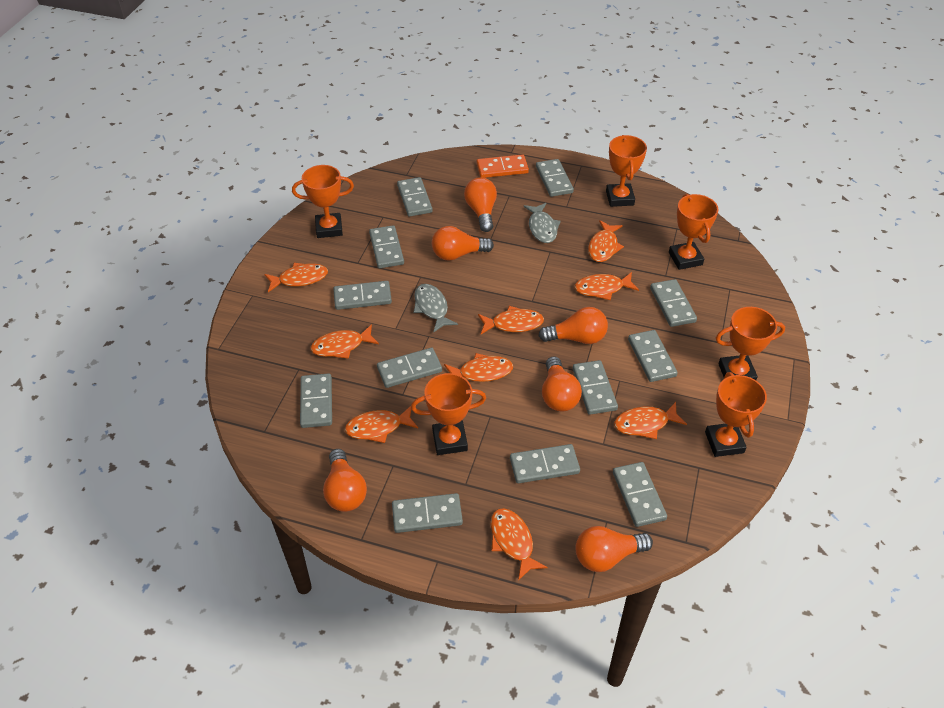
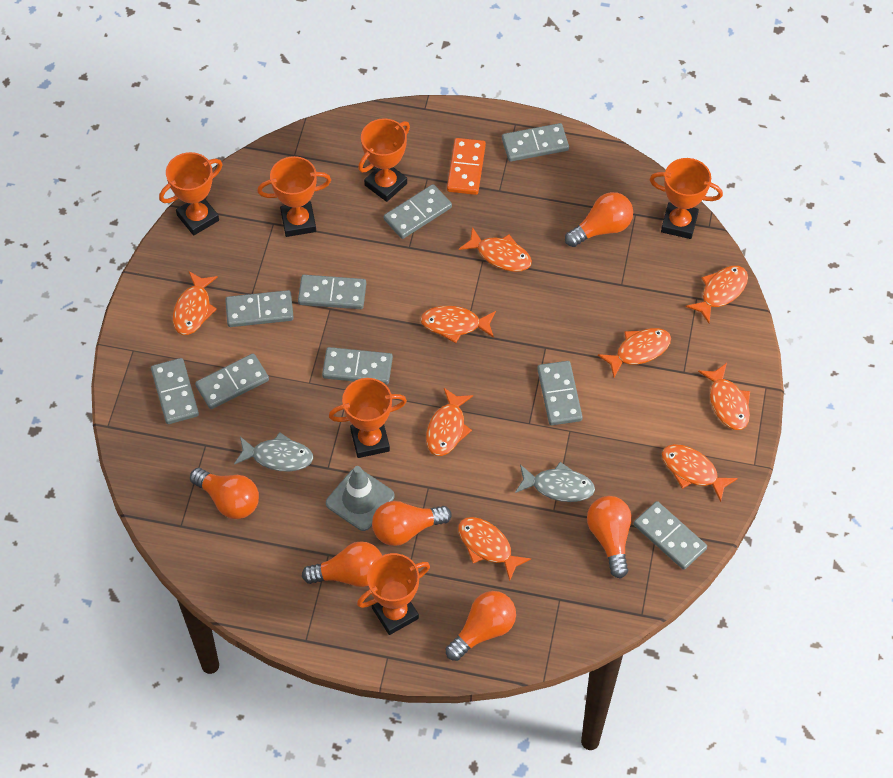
grey domino: 12 -> 9
grey traffic cone: 0 -> 1

